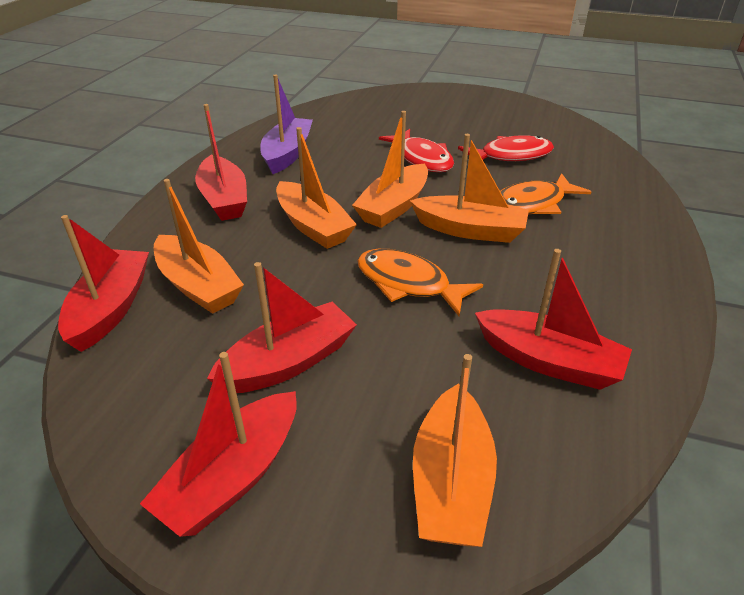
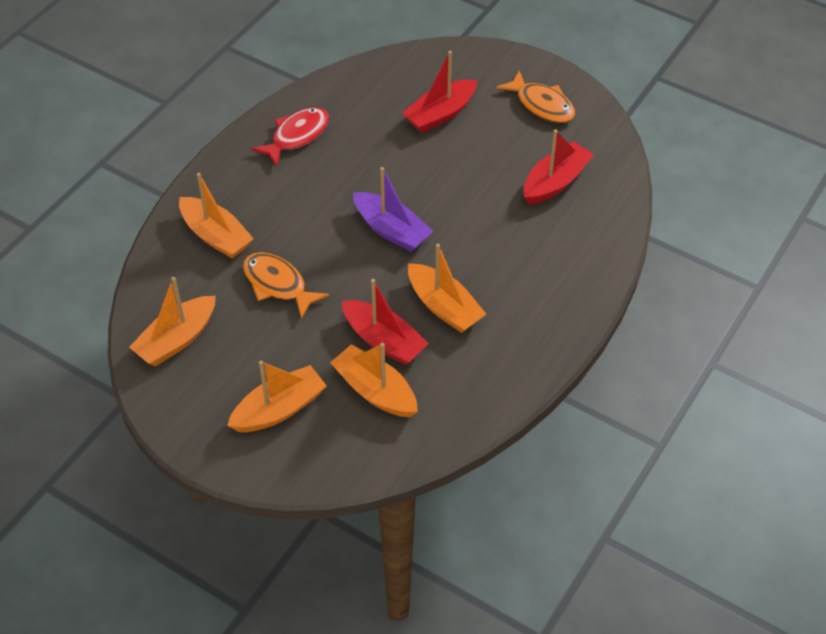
red boat: 5 -> 3
red fish: 2 -> 1

